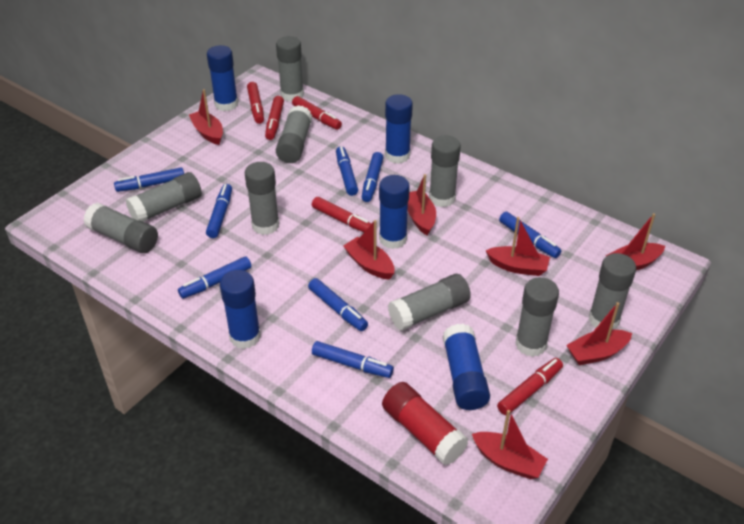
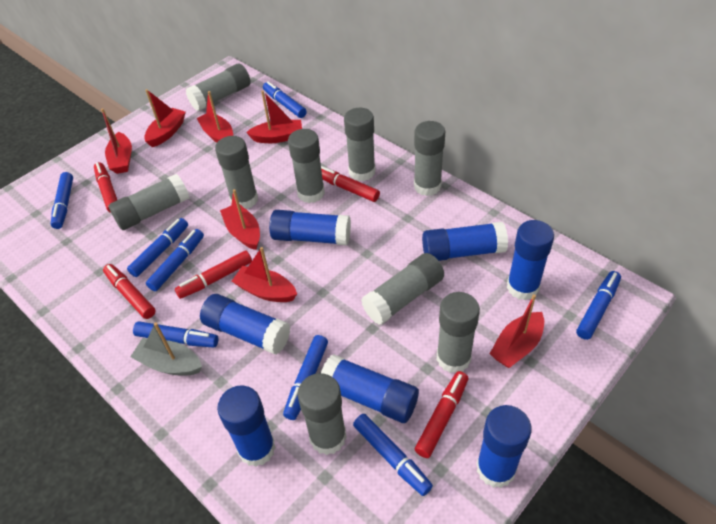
blue glue stick: 5 -> 7
grey boat: 0 -> 1
red glue stick: 1 -> 0

